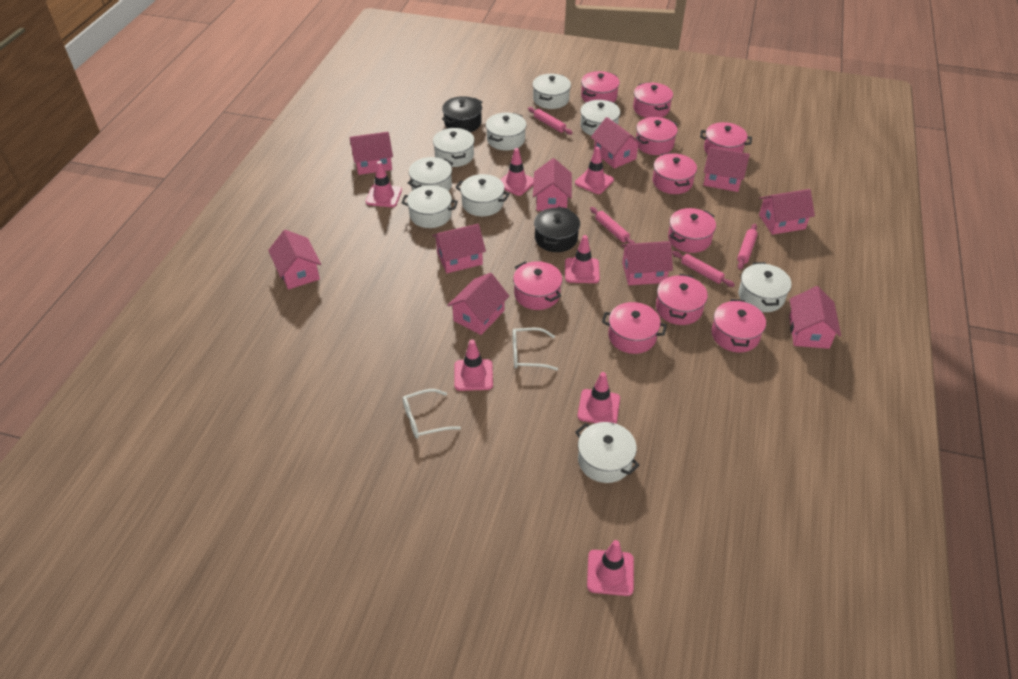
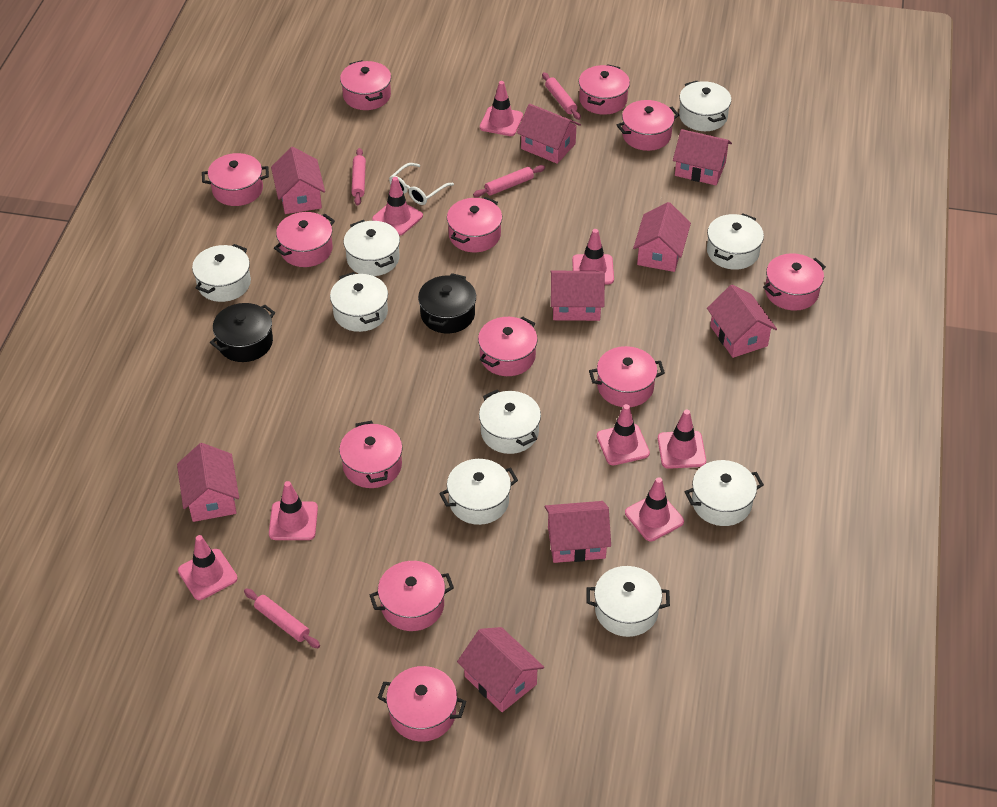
pink house: 10 -> 9
pink pot: 10 -> 12
pink traffic cone: 7 -> 8
white glasses: 2 -> 1

